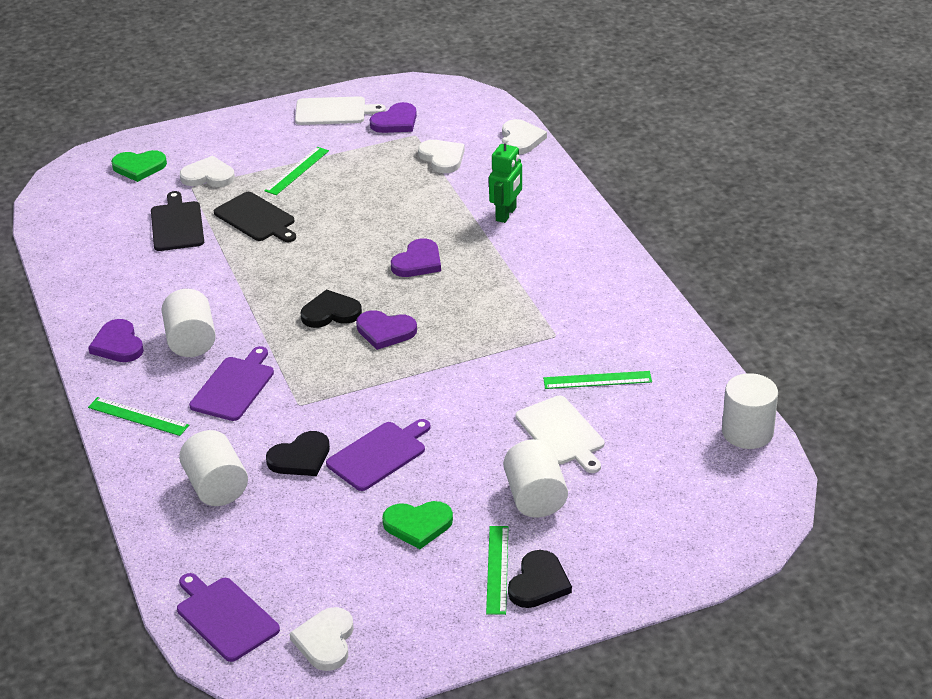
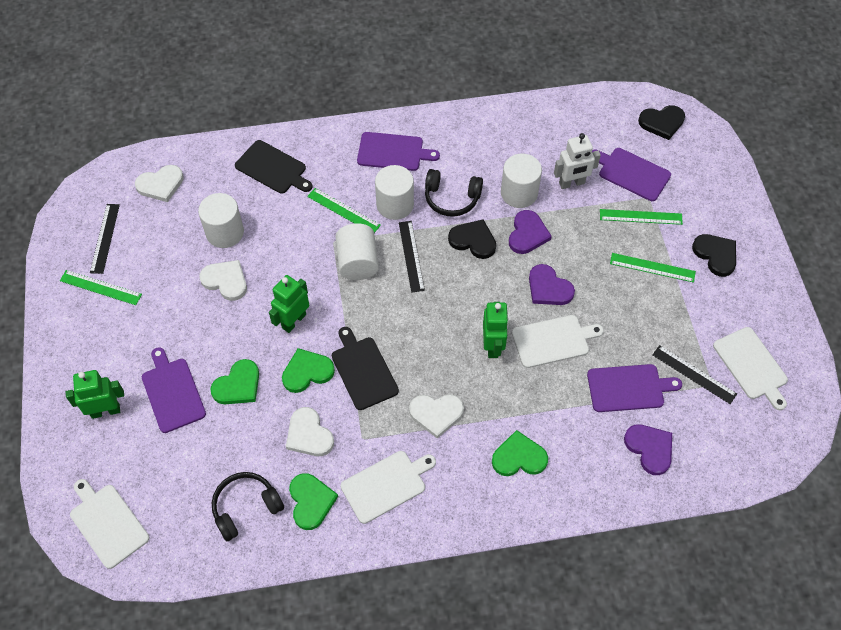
black headphones: 0 -> 2
black ruler: 0 -> 3
green heart: 2 -> 4
green robot: 1 -> 3
purple cutting board: 3 -> 4
purple heart: 4 -> 3
white cutting board: 2 -> 4
white robot: 0 -> 1

